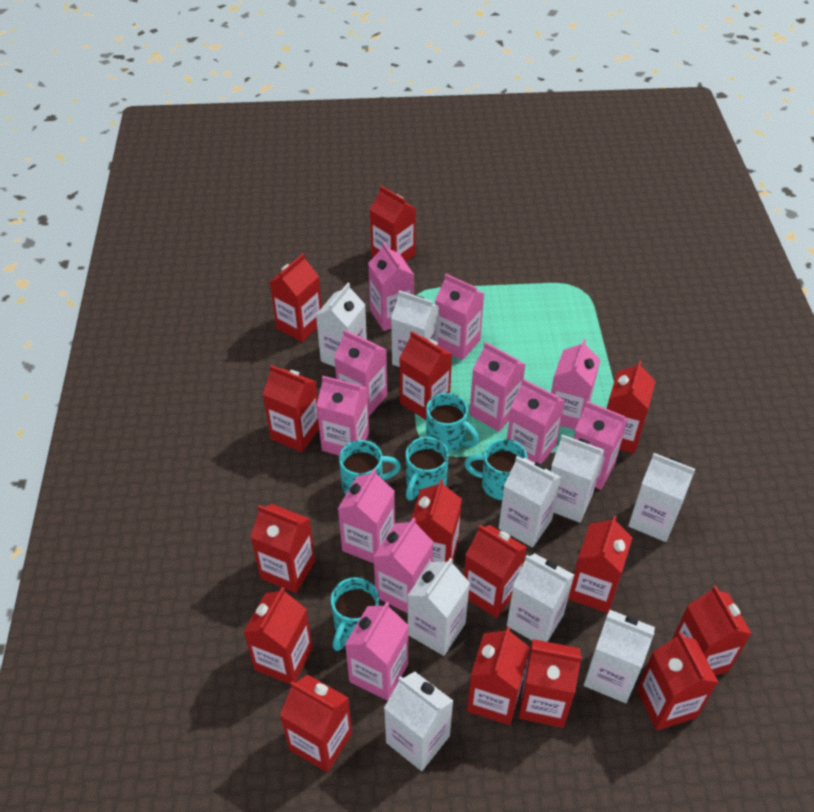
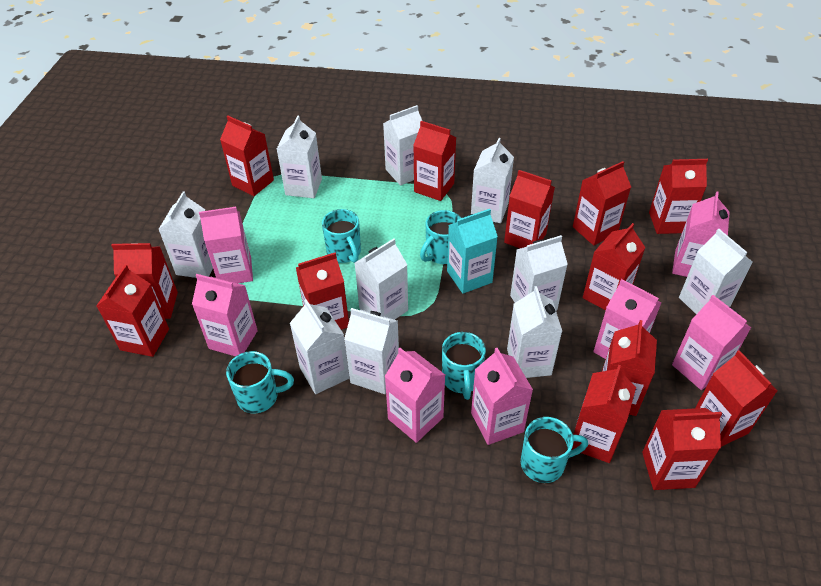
pink carton: 11 -> 7
red carton: 15 -> 13
turquoise carton: 0 -> 1
white carton: 9 -> 10

